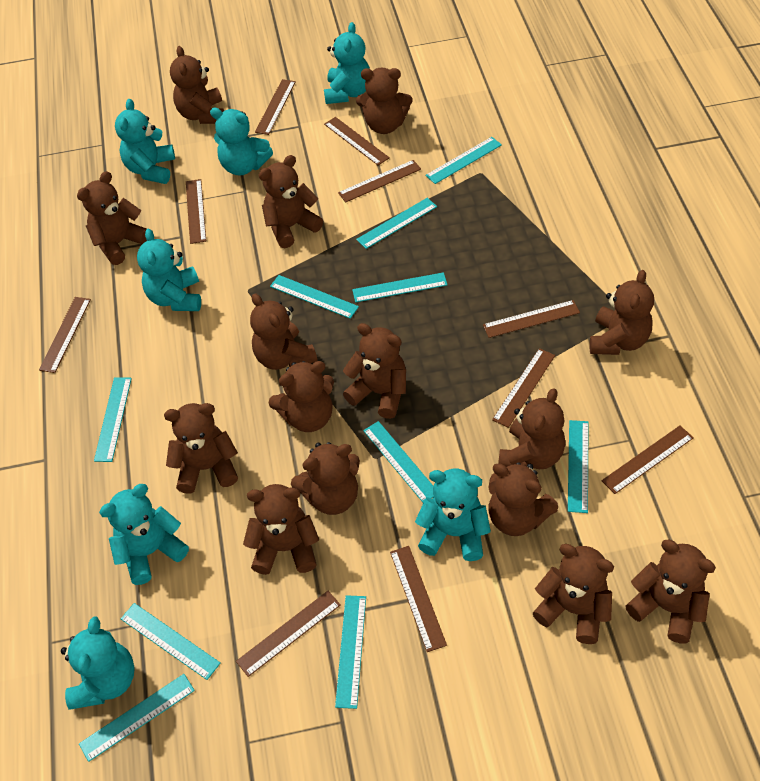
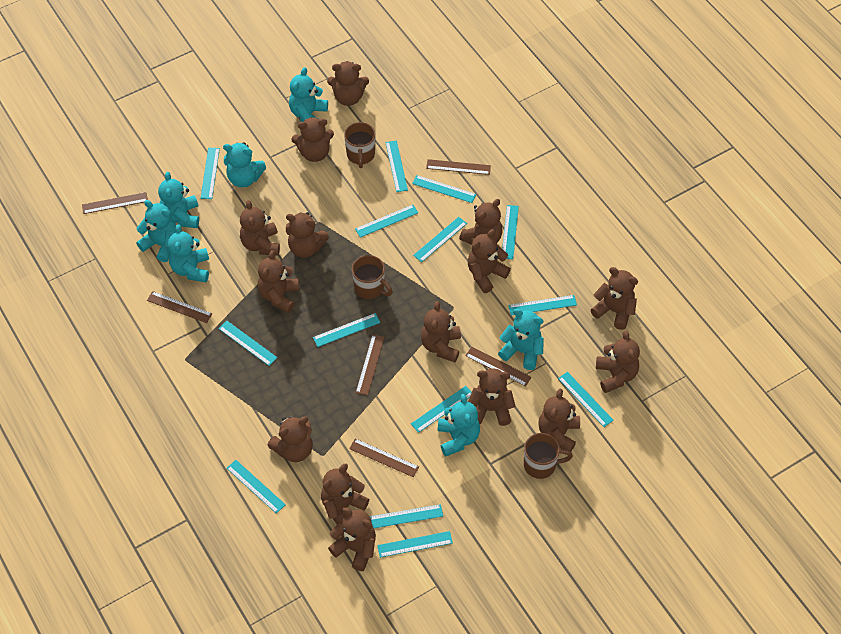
brown mug: 0 -> 3
brown ruler: 10 -> 6
turquoise ruler: 10 -> 14

